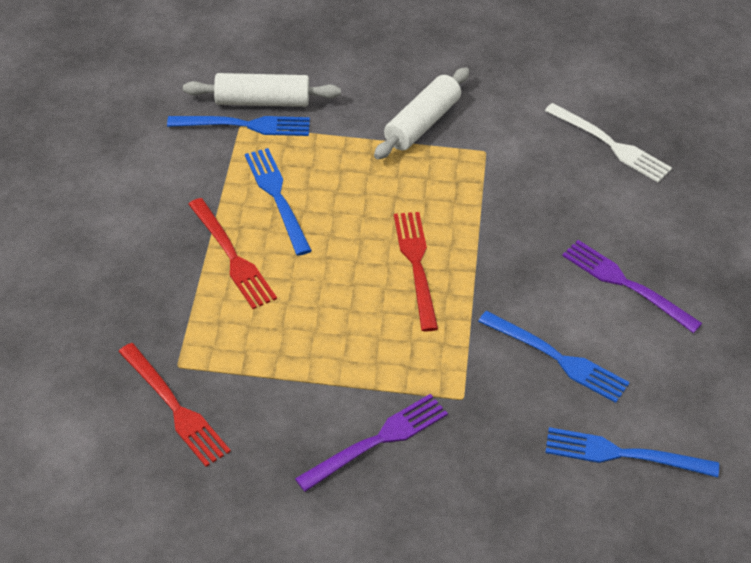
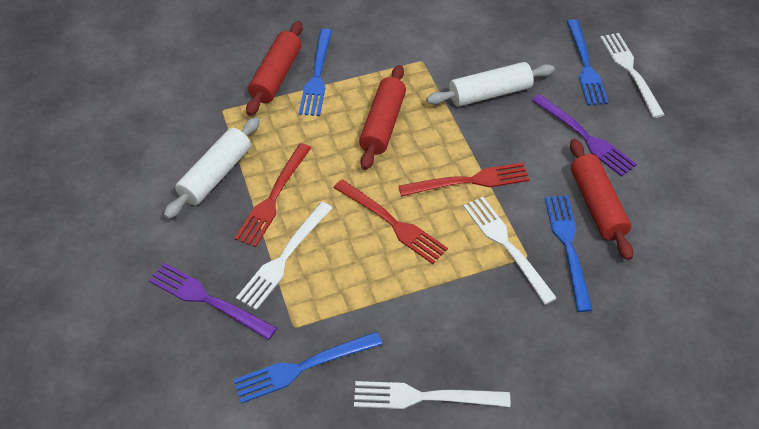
red rolling pin: 0 -> 3
white fork: 1 -> 4

